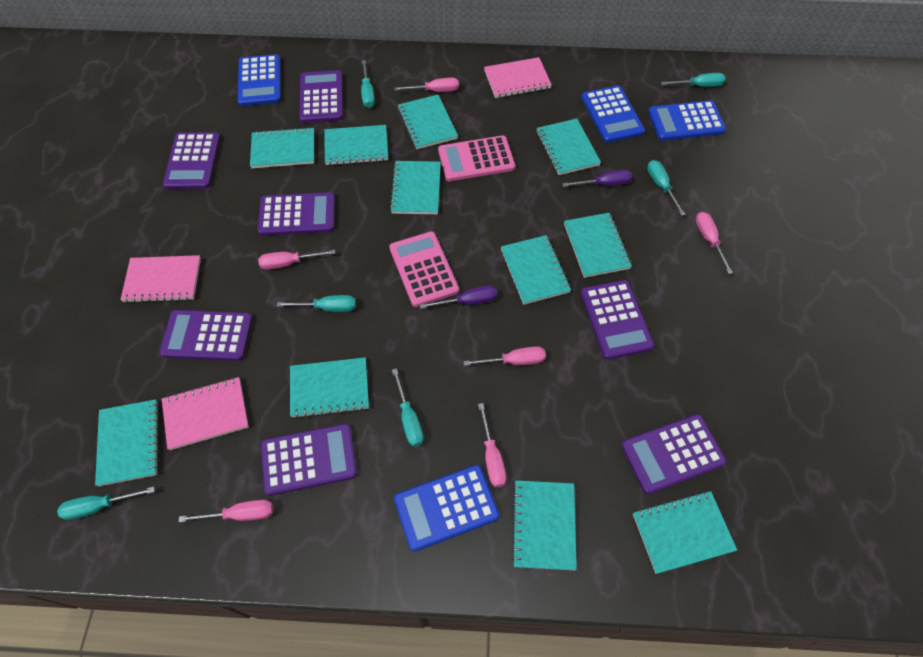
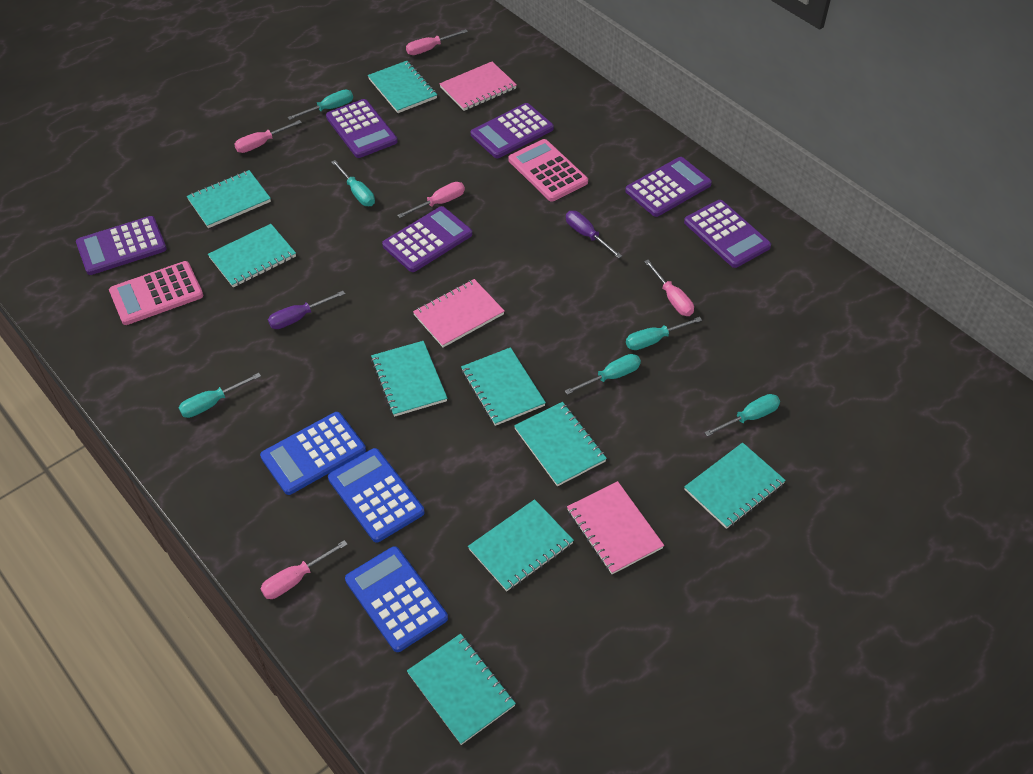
blue calculator: 4 -> 3
pink screwdriver: 6 -> 5
purple calculator: 7 -> 6
turquoise notebook: 11 -> 9

